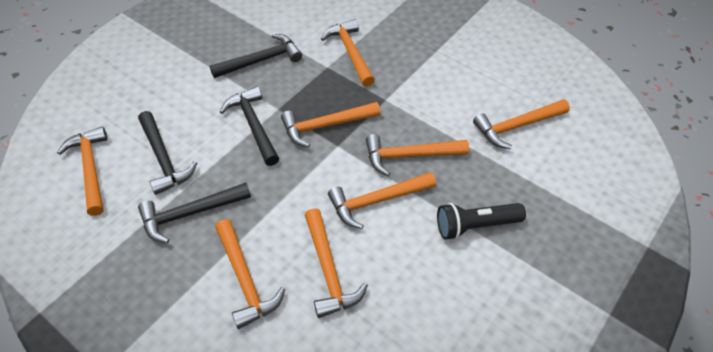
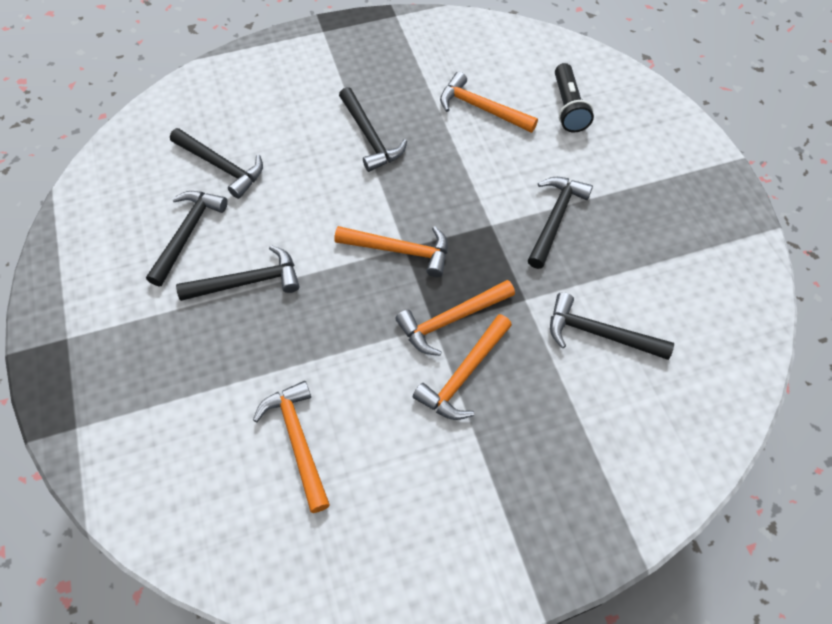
black hammer: 4 -> 6
orange hammer: 8 -> 5

